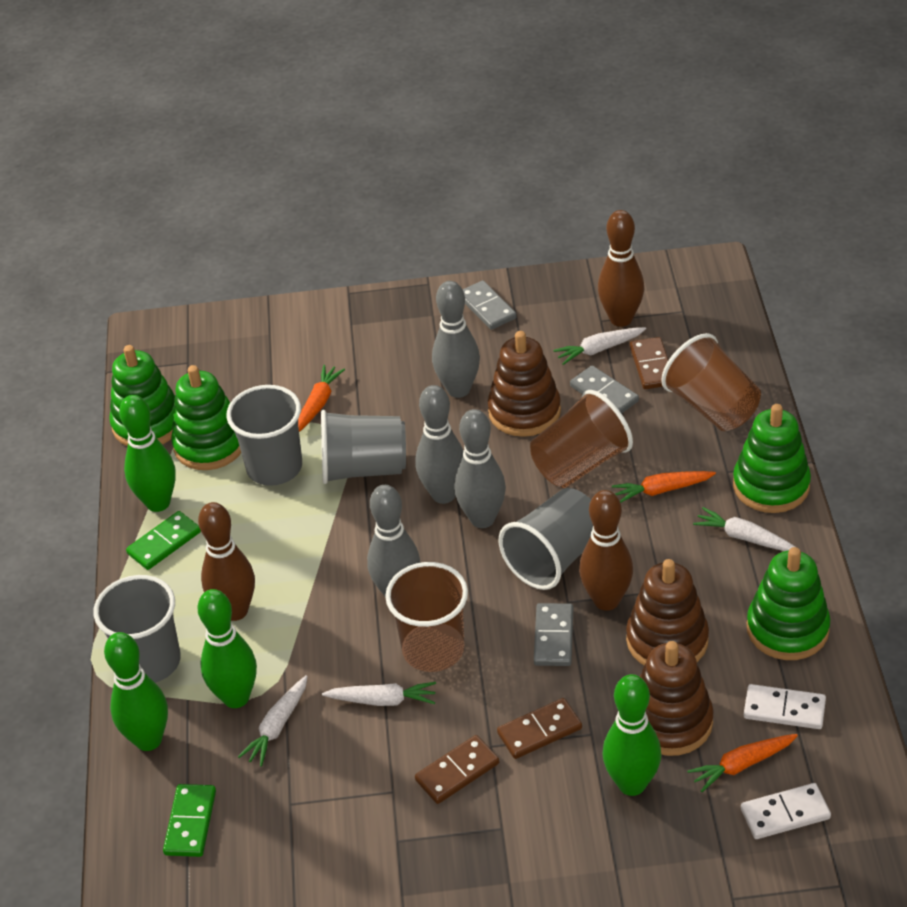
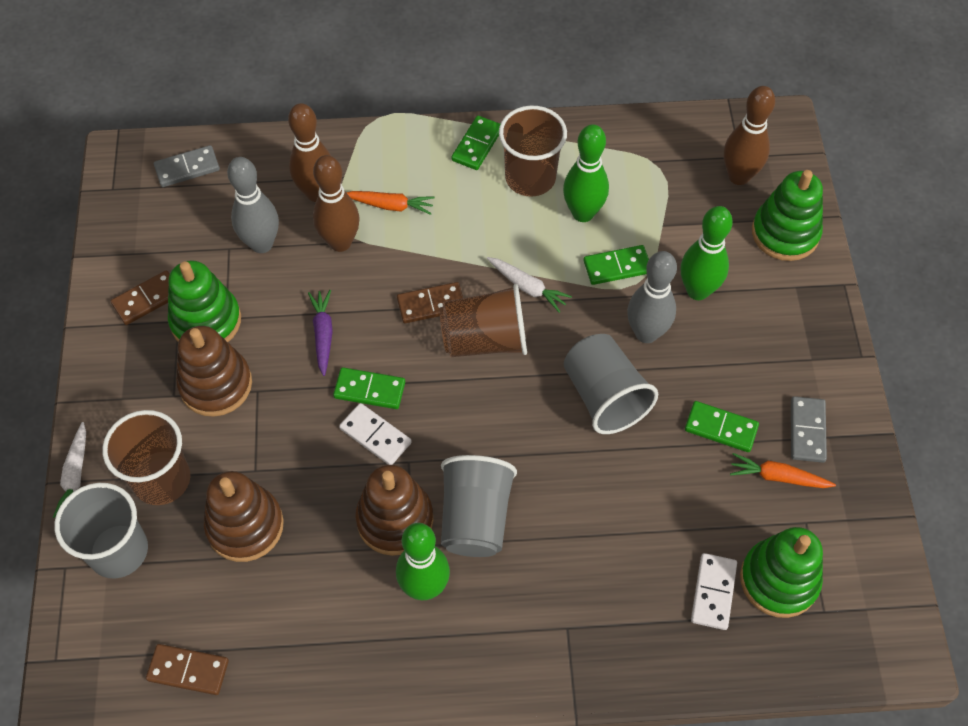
green bowling pin: 4 -> 3
green domino: 2 -> 4
green stacking toy: 4 -> 3
grey bowling pin: 4 -> 2
grey cup: 4 -> 3
grey domino: 3 -> 2
orange carrot: 3 -> 2
purple carrot: 0 -> 1
white carrot: 4 -> 2

